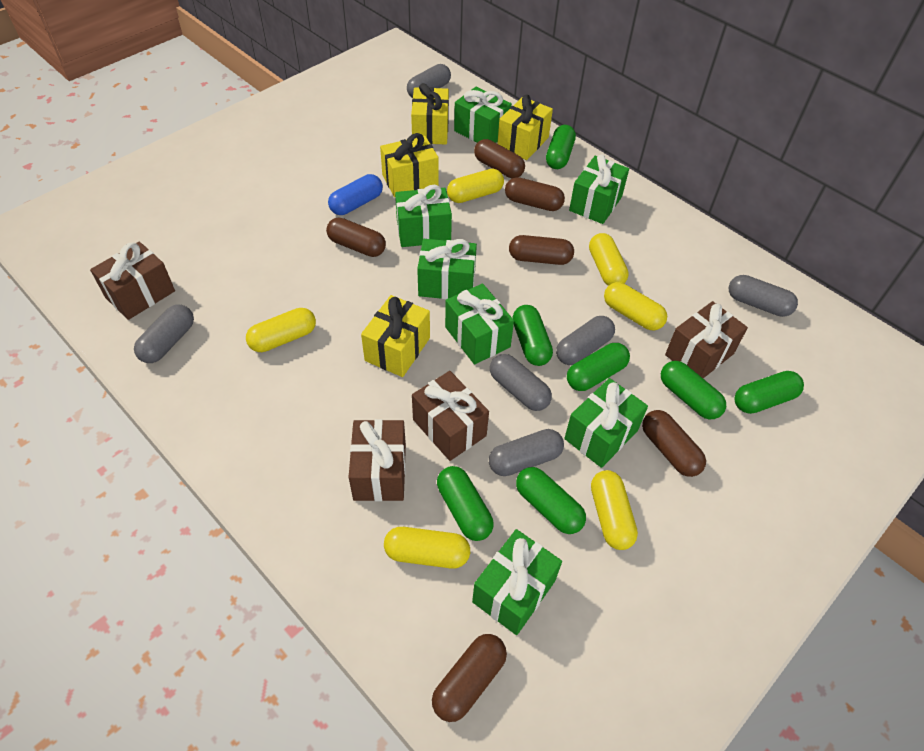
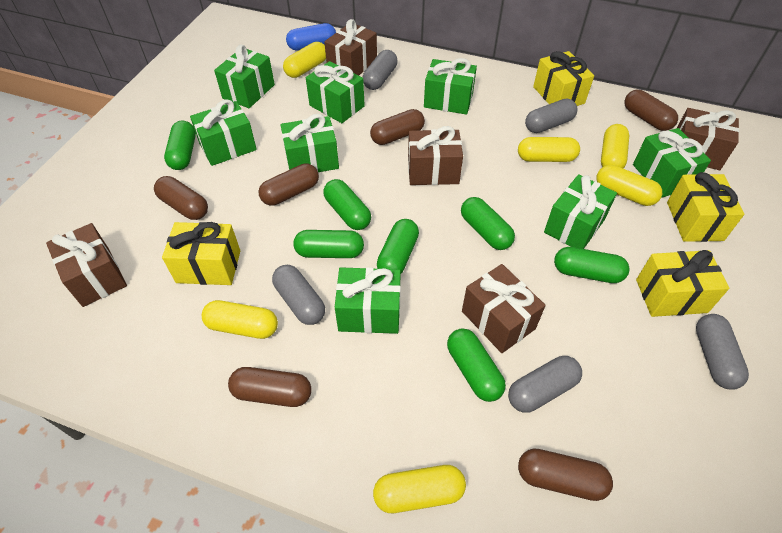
brown gift: 4 -> 5
green gift: 7 -> 8
grey capsule: 6 -> 5

